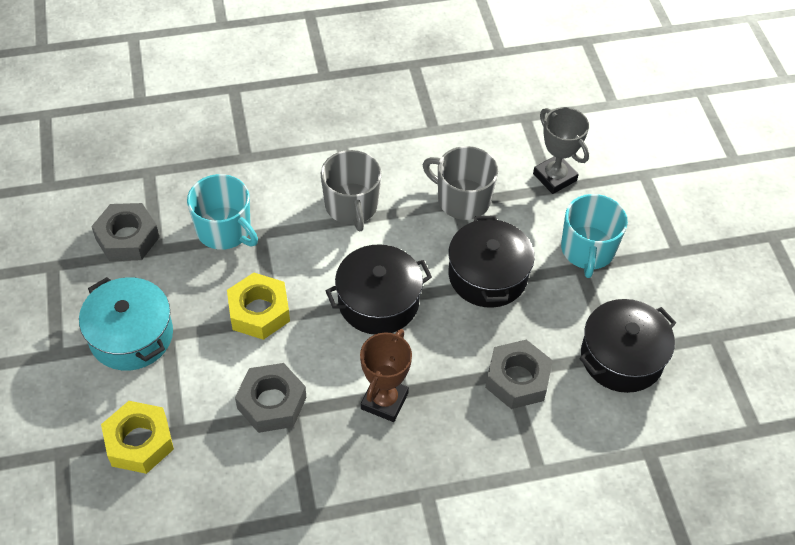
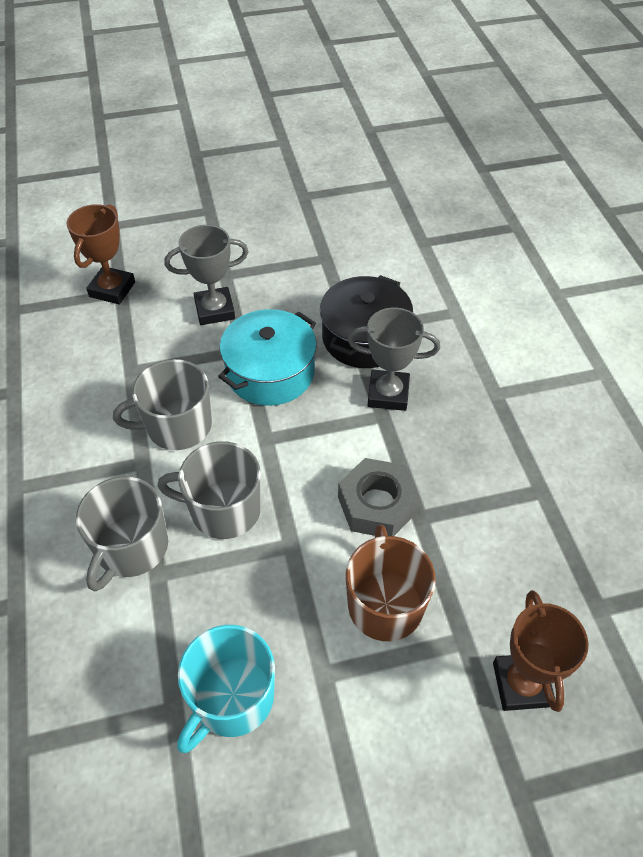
black pot: 3 -> 1
brown mug: 0 -> 1
brown trophy: 1 -> 2
grey mug: 2 -> 3
grey nut: 3 -> 1
grey trophy: 1 -> 2
turquoise mug: 2 -> 1
yellow nut: 2 -> 0

